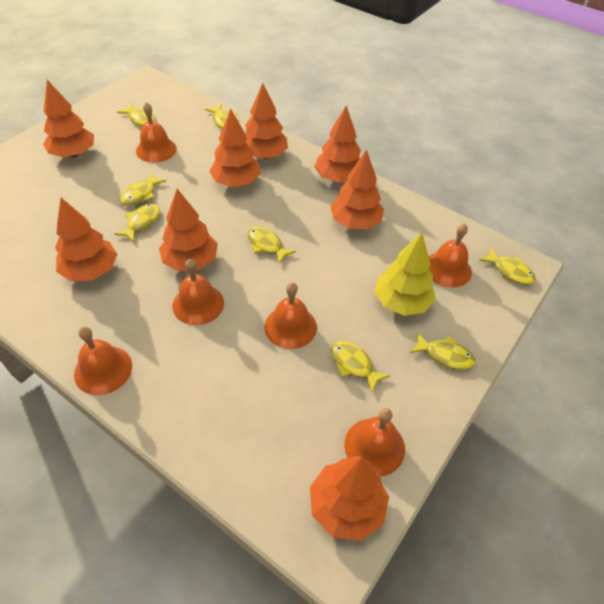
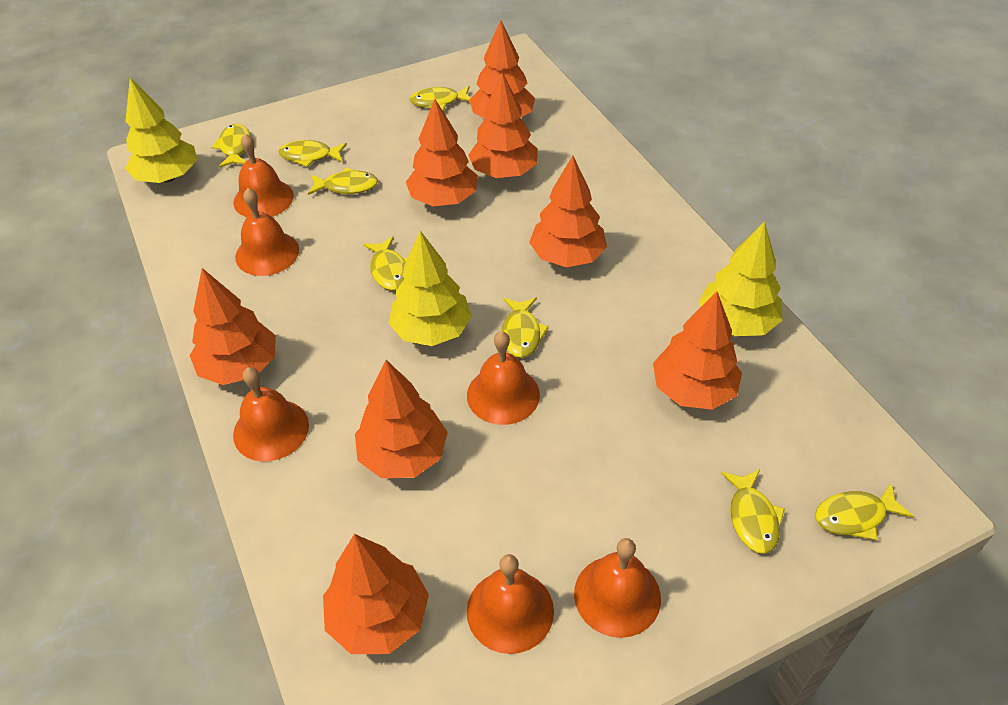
yellow tree: 1 -> 3

